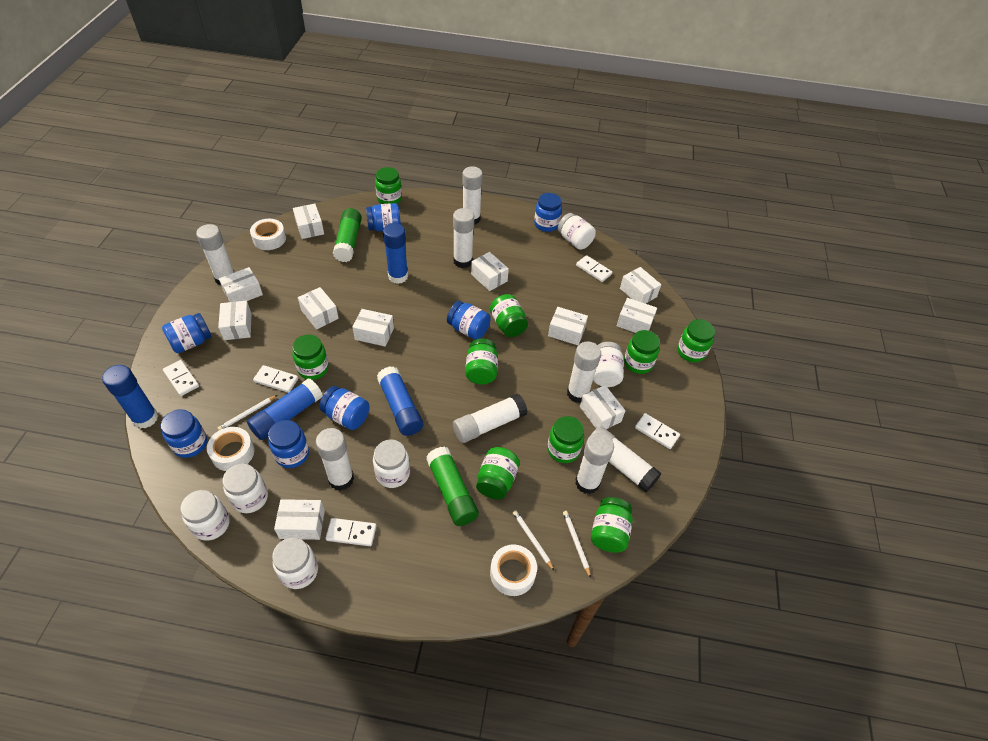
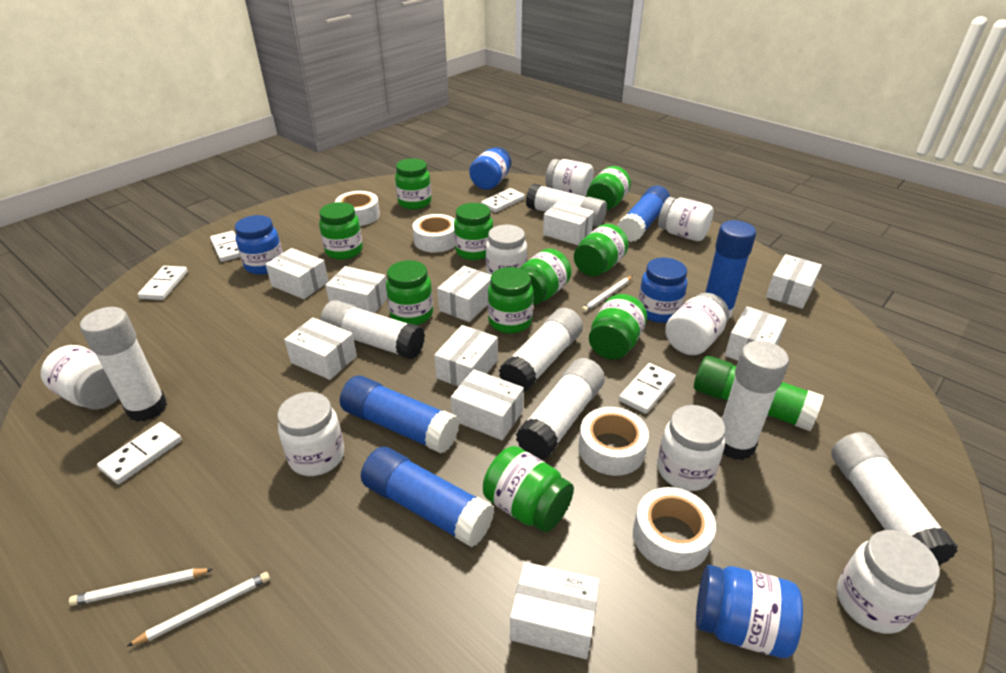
blue jar: 7 -> 4
green glue stick: 2 -> 1
green jar: 9 -> 10
white box: 11 -> 10
white glue stick: 8 -> 7
white jar: 6 -> 8
white tape: 3 -> 4

